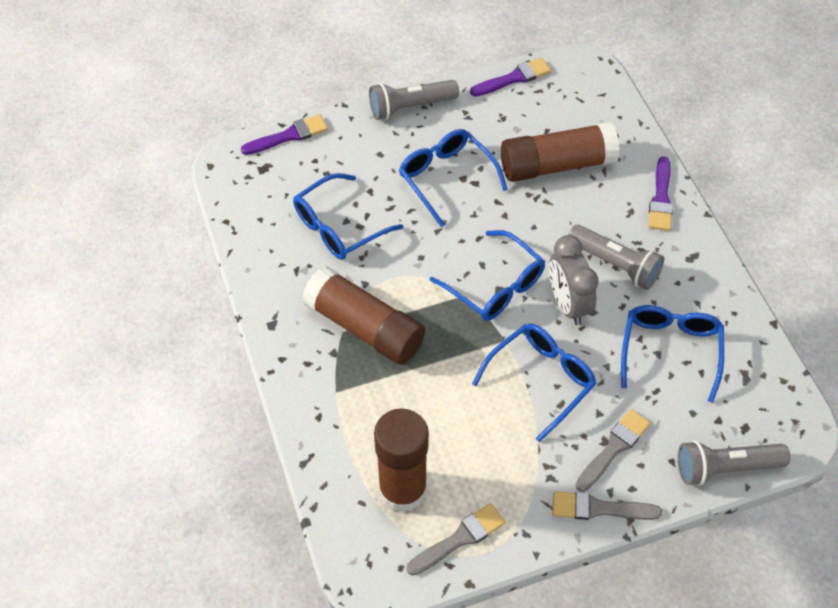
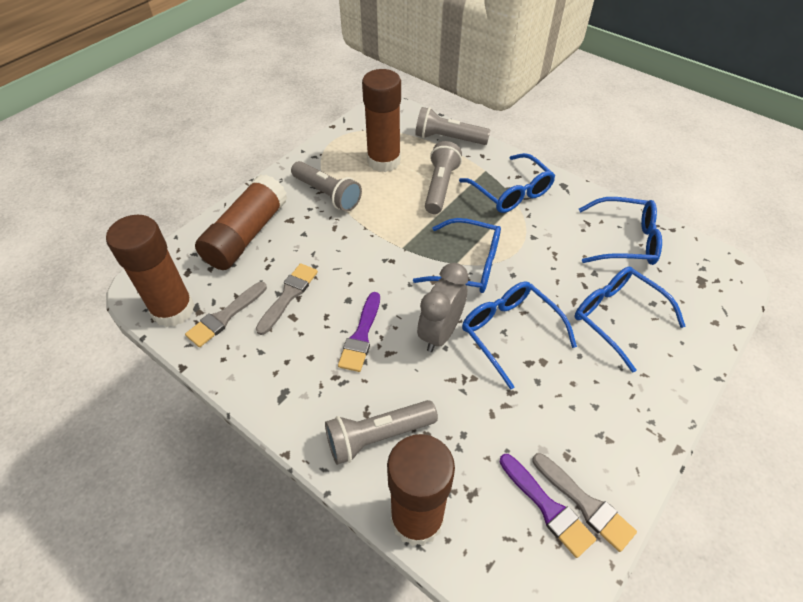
brown glue stick: 3 -> 4
grey flashlight: 3 -> 4
purple brush: 3 -> 2

